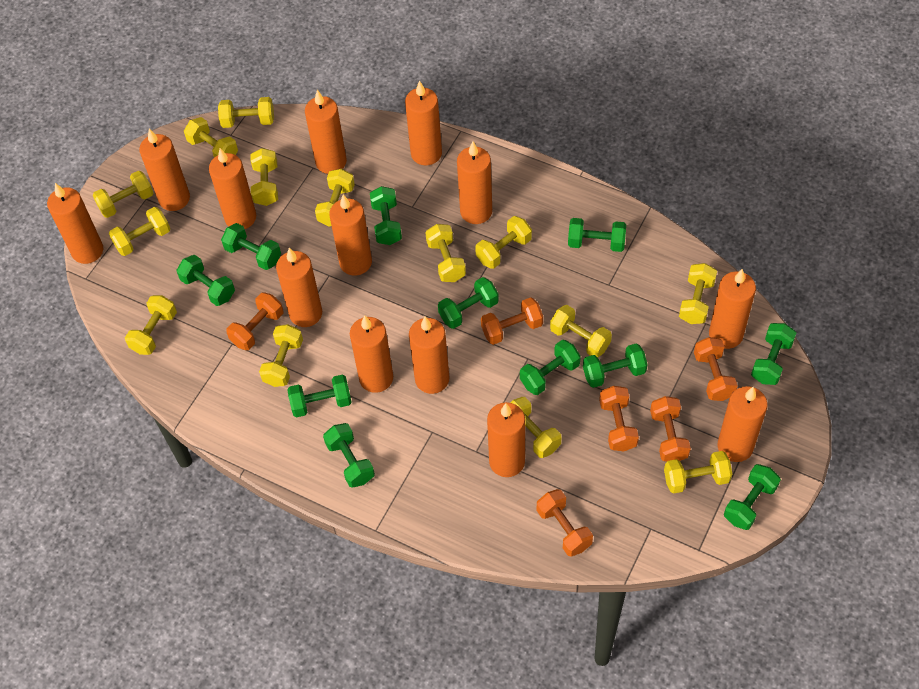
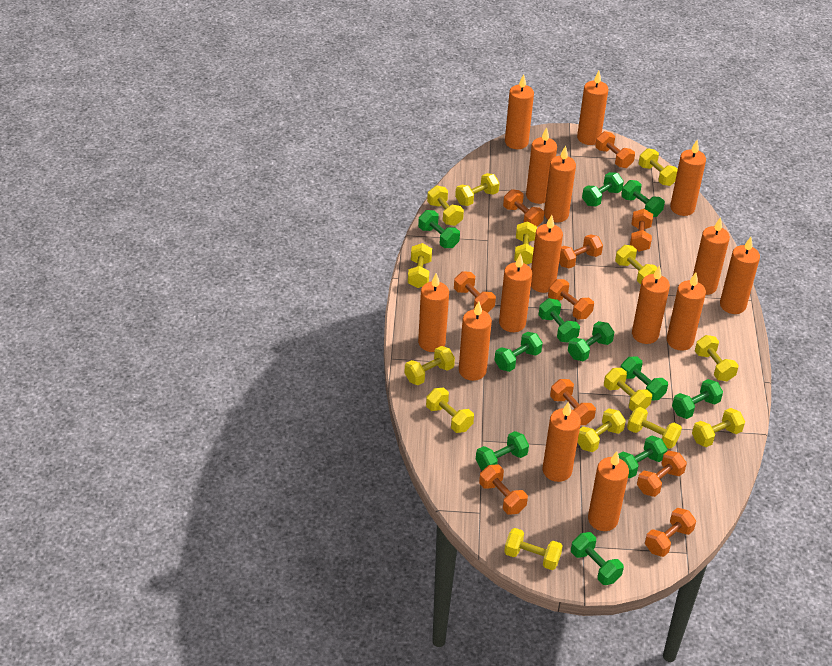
orange candle: 13 -> 15
orange dumbbell: 6 -> 10

